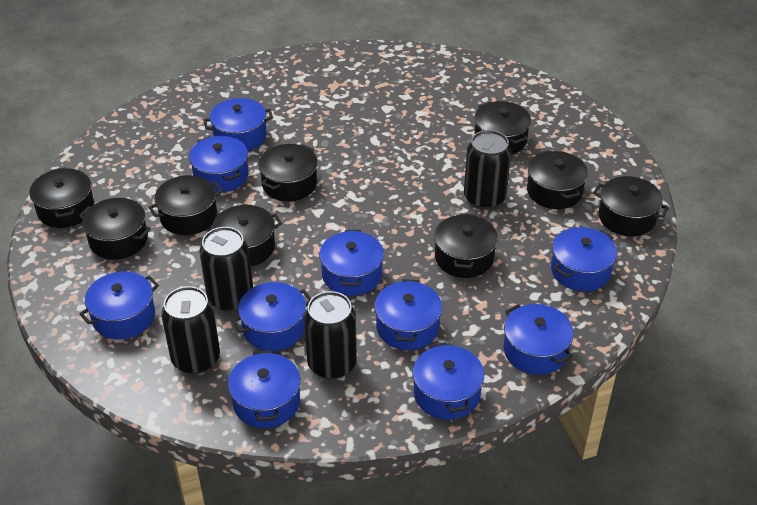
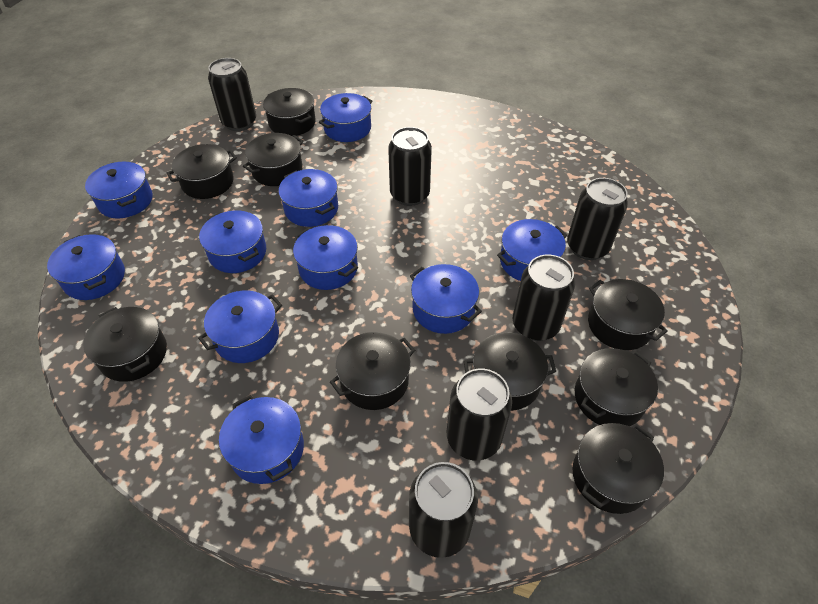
black can: 4 -> 6

